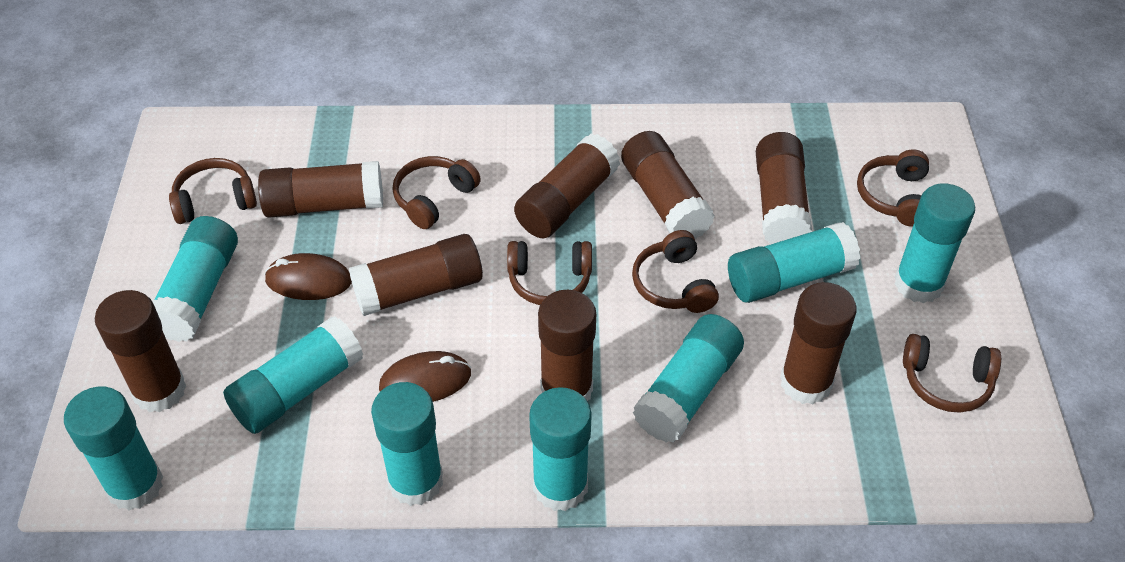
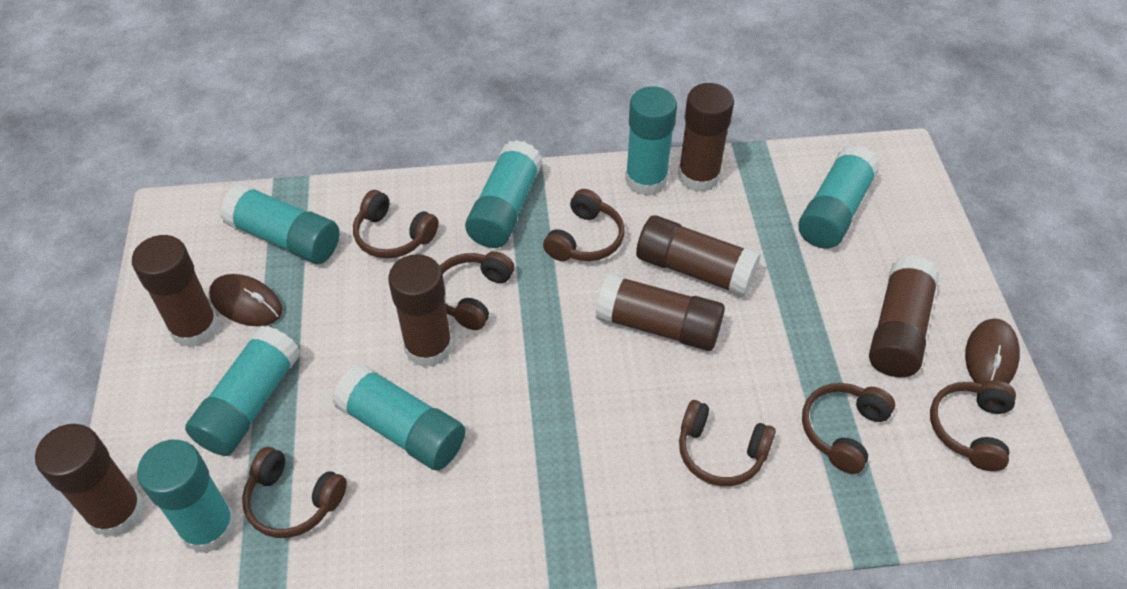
brown glue stick: 8 -> 7
brown headphones: 6 -> 7
turquoise glue stick: 8 -> 7

